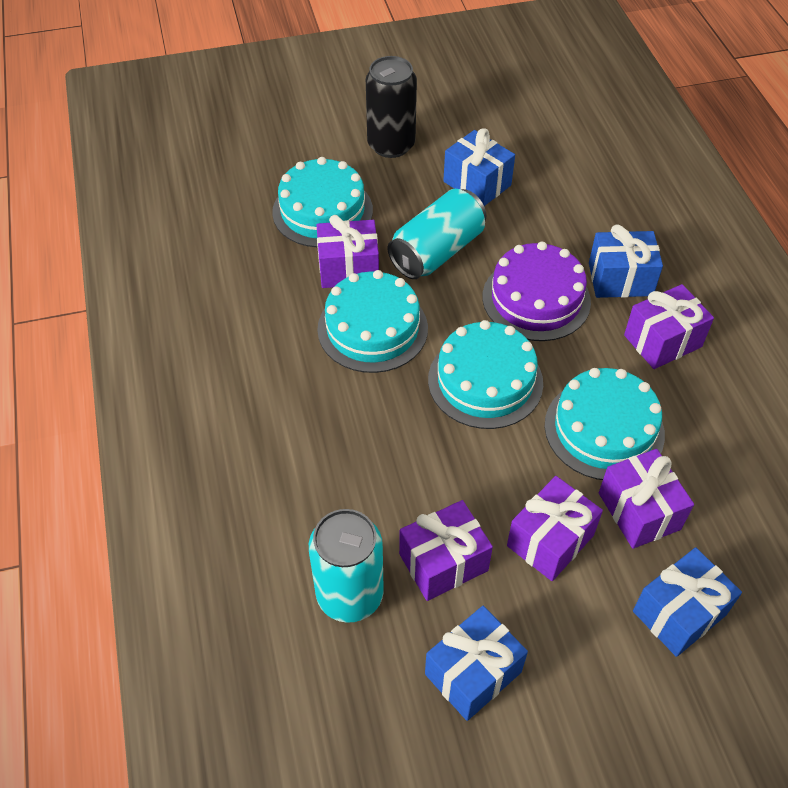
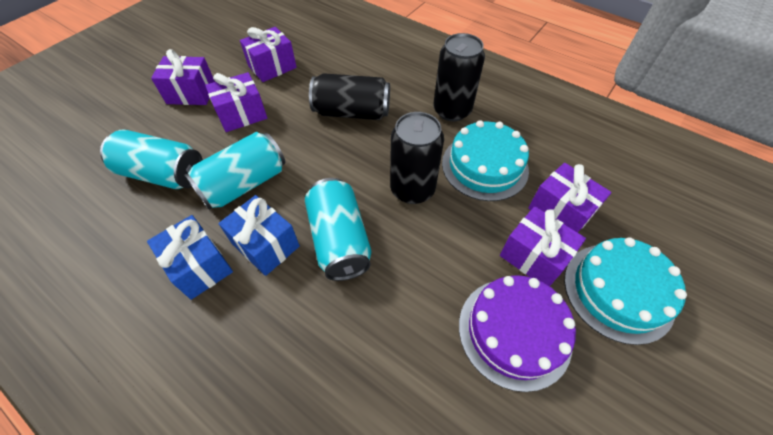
black can: 1 -> 3
blue gift: 4 -> 2
turquoise cake: 4 -> 2
turquoise can: 2 -> 3

